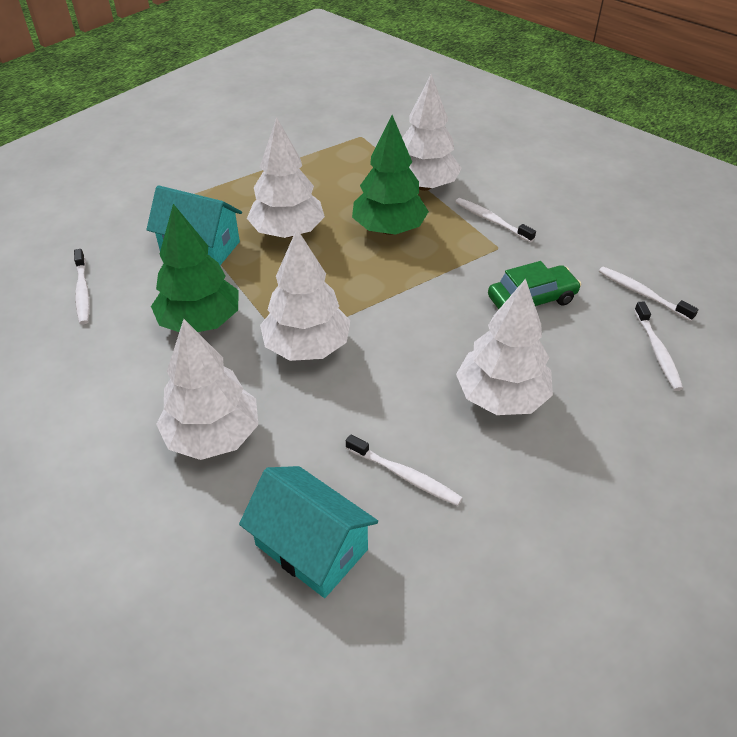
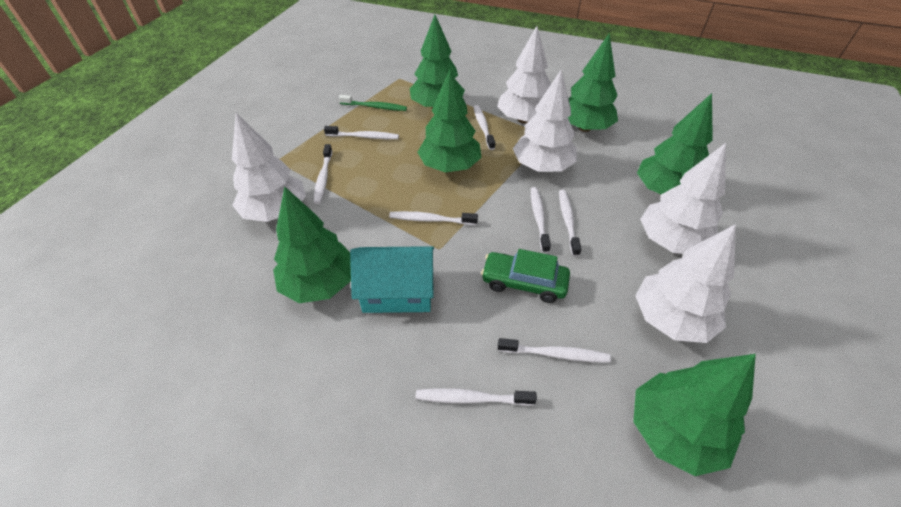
green toothbrush: 0 -> 1
green tree: 2 -> 6
turquoise house: 2 -> 1
white toothbrush: 5 -> 8

